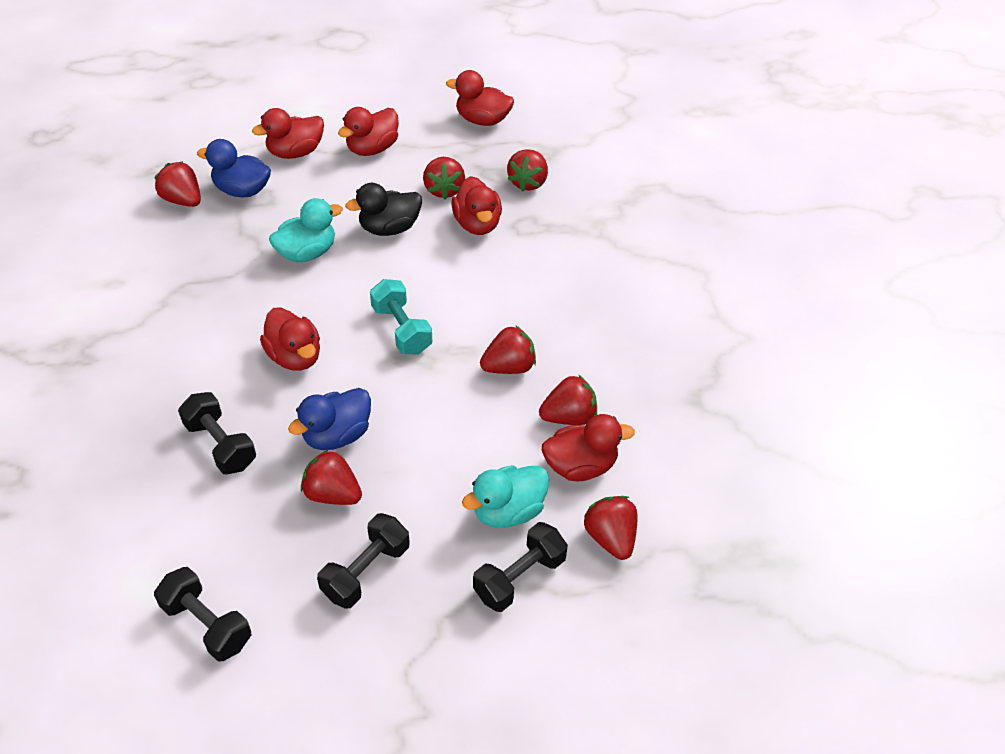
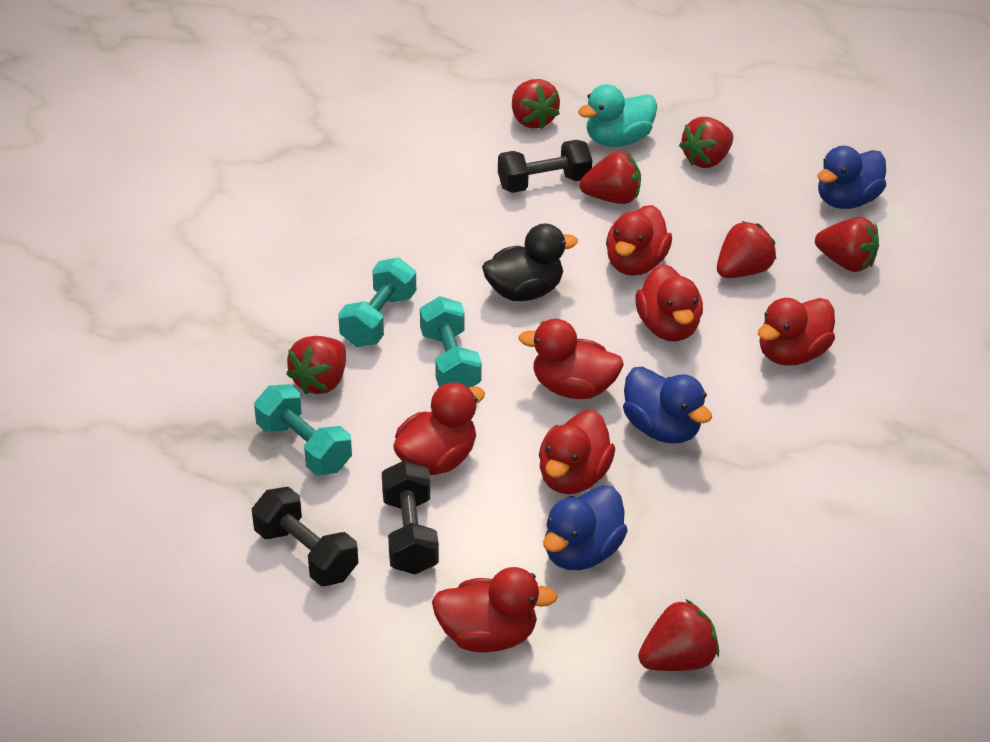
black dumbbell: 4 -> 3
blue duck: 2 -> 3
red duck: 6 -> 7
turquoise duck: 2 -> 1
turquoise dumbbell: 1 -> 3

